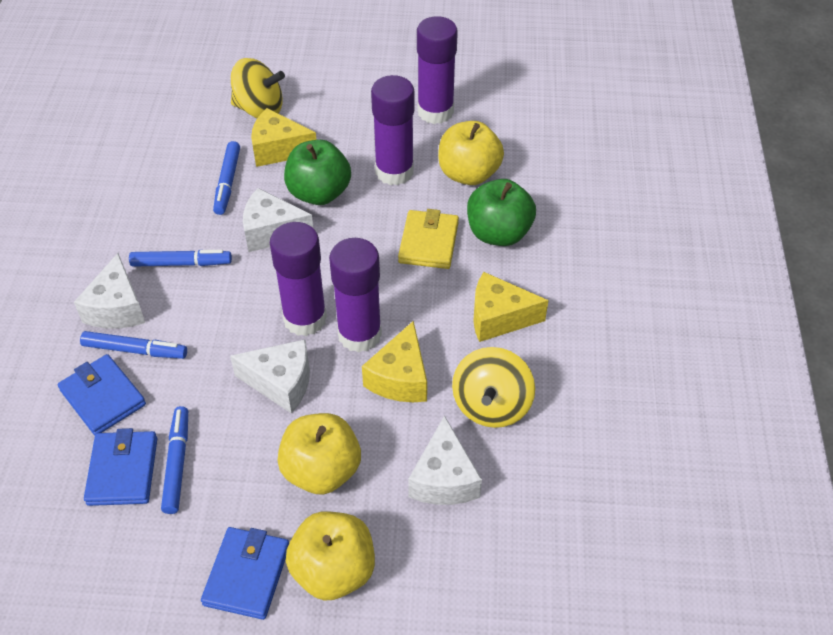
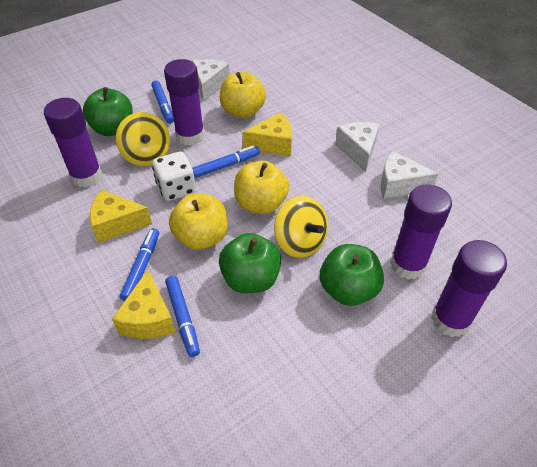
blue wallet: 3 -> 0
green apple: 2 -> 3
white cheese: 4 -> 3
white dice: 0 -> 1
yellow wallet: 1 -> 0

